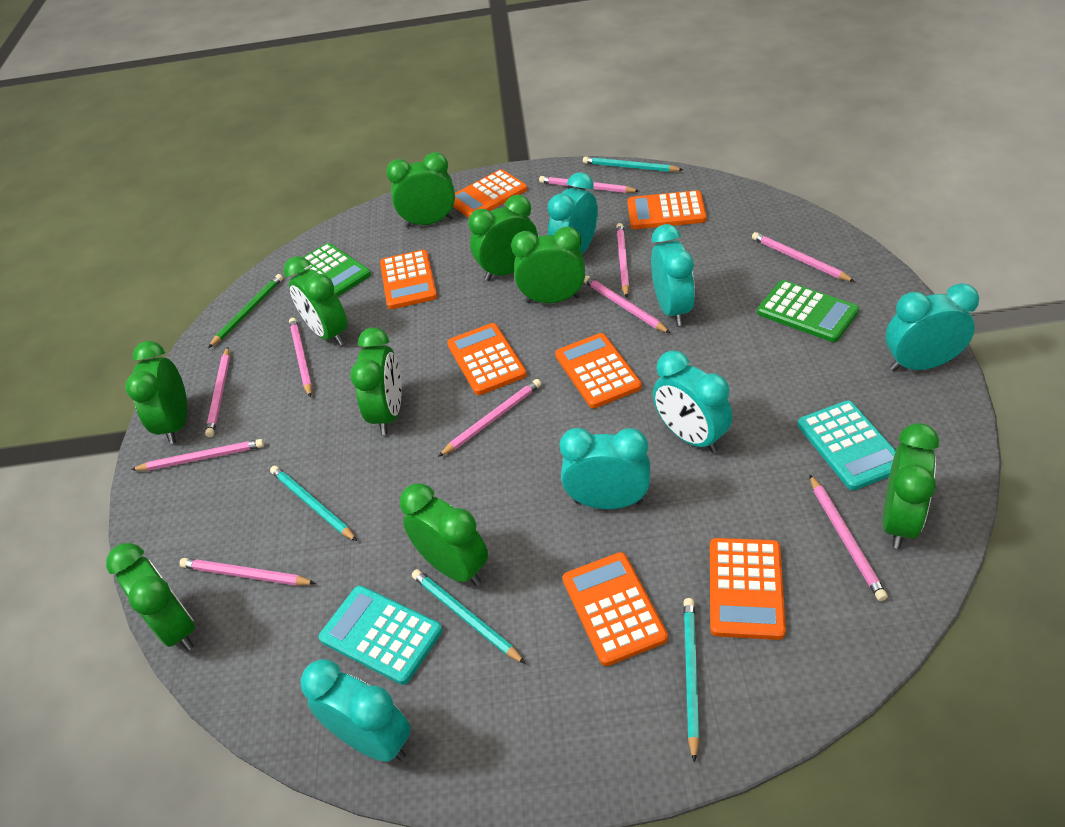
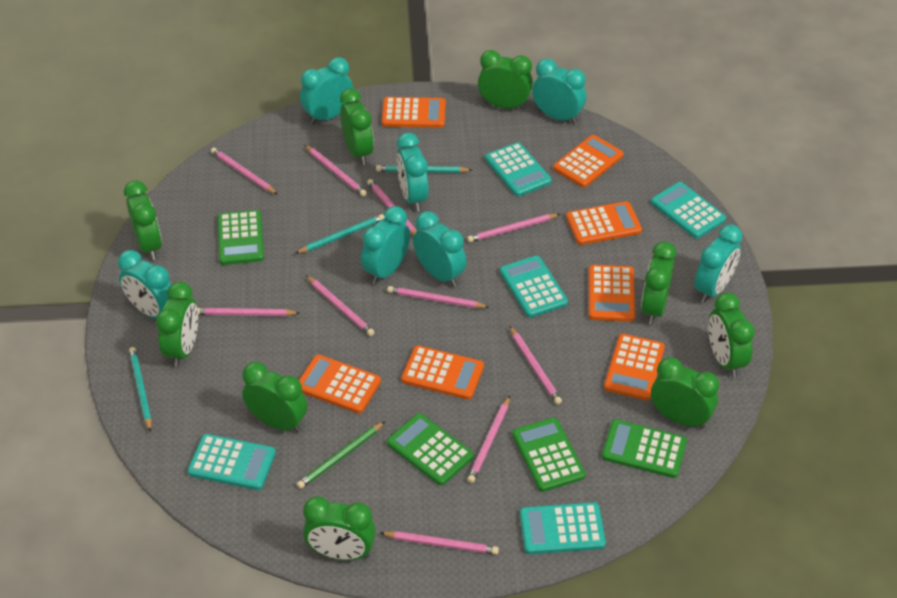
green calculator: 2 -> 4
turquoise calculator: 2 -> 5
turquoise clock: 6 -> 7
turquoise pencil: 4 -> 3

